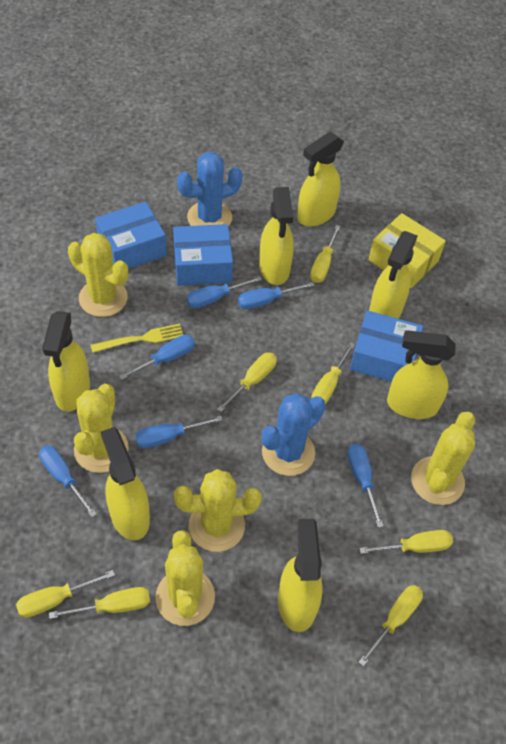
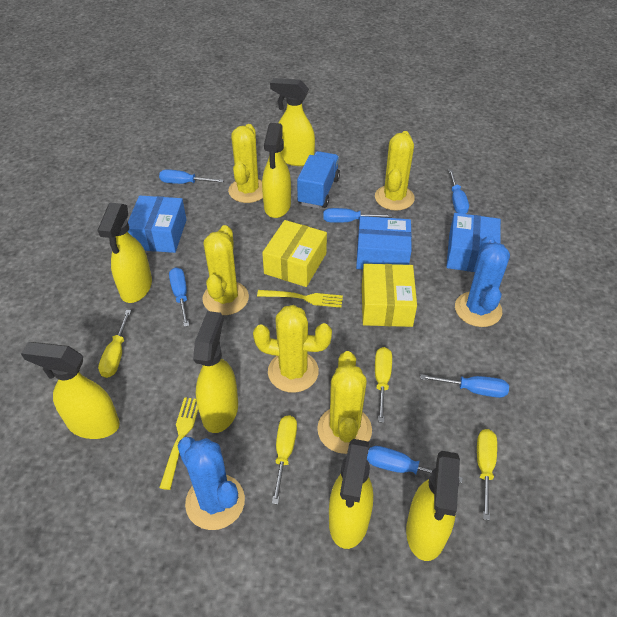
blue truck: 0 -> 1
yellow box: 1 -> 2
yellow fork: 1 -> 2
yellow screwdriver: 7 -> 4

